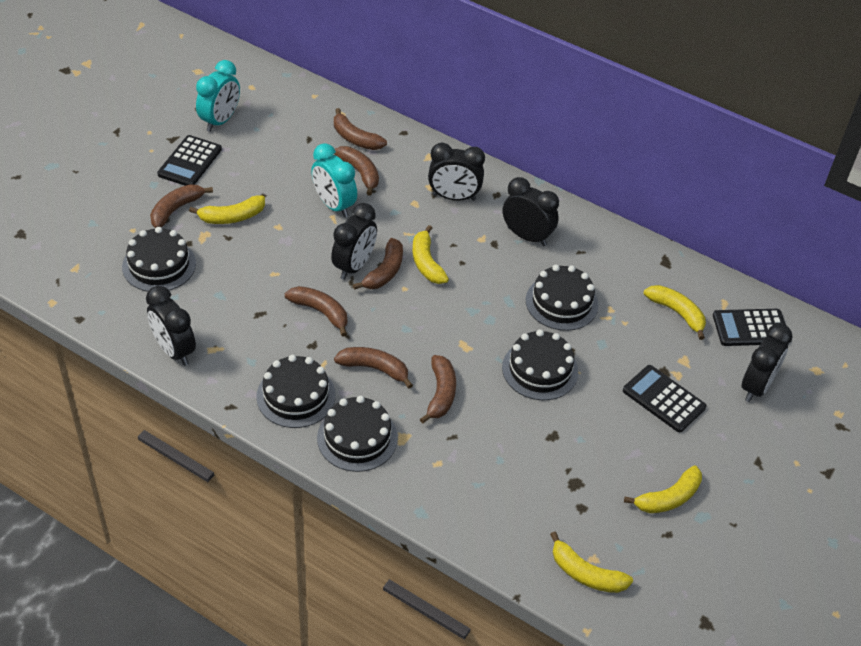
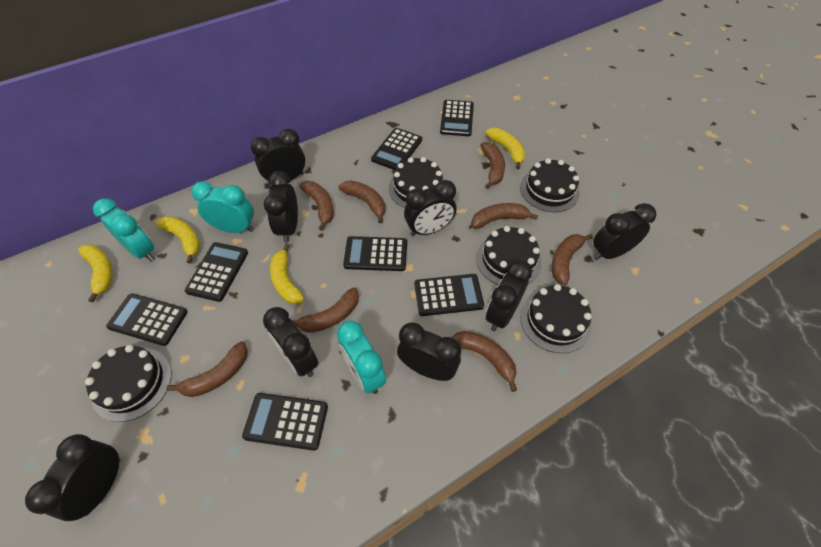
black calculator: 3 -> 7
black clock: 5 -> 8
brown banana: 7 -> 8
turquoise clock: 2 -> 3
yellow banana: 5 -> 4

